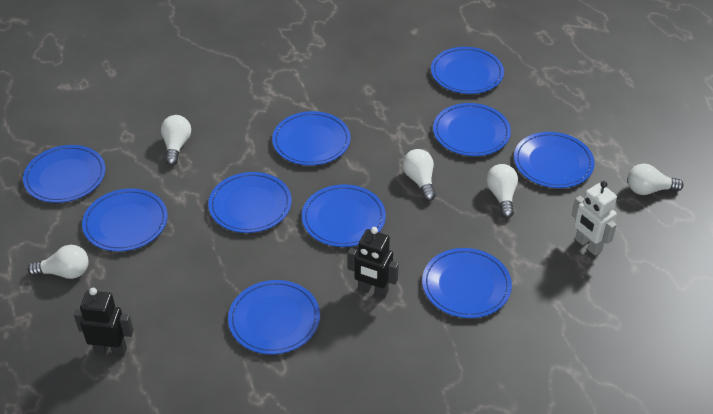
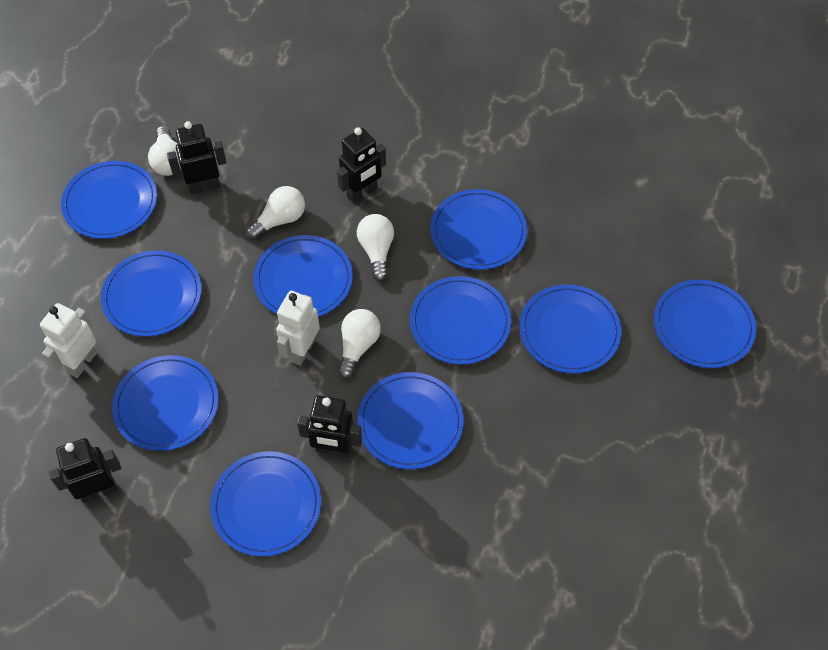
black robot: 2 -> 4
white light bulb: 5 -> 4
white robot: 1 -> 2

